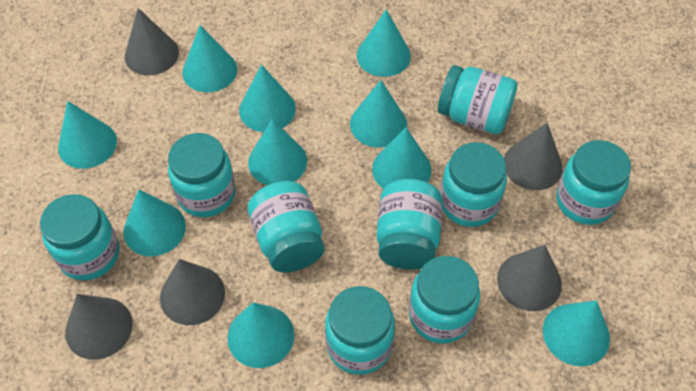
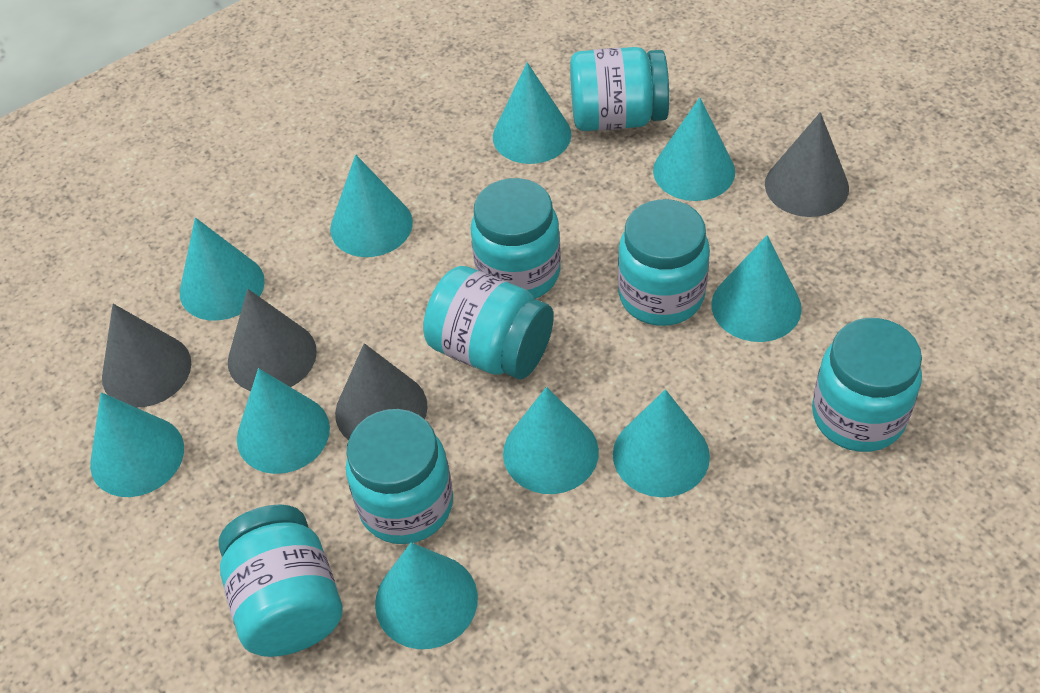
grey cone: 5 -> 4
turquoise jar: 9 -> 7

